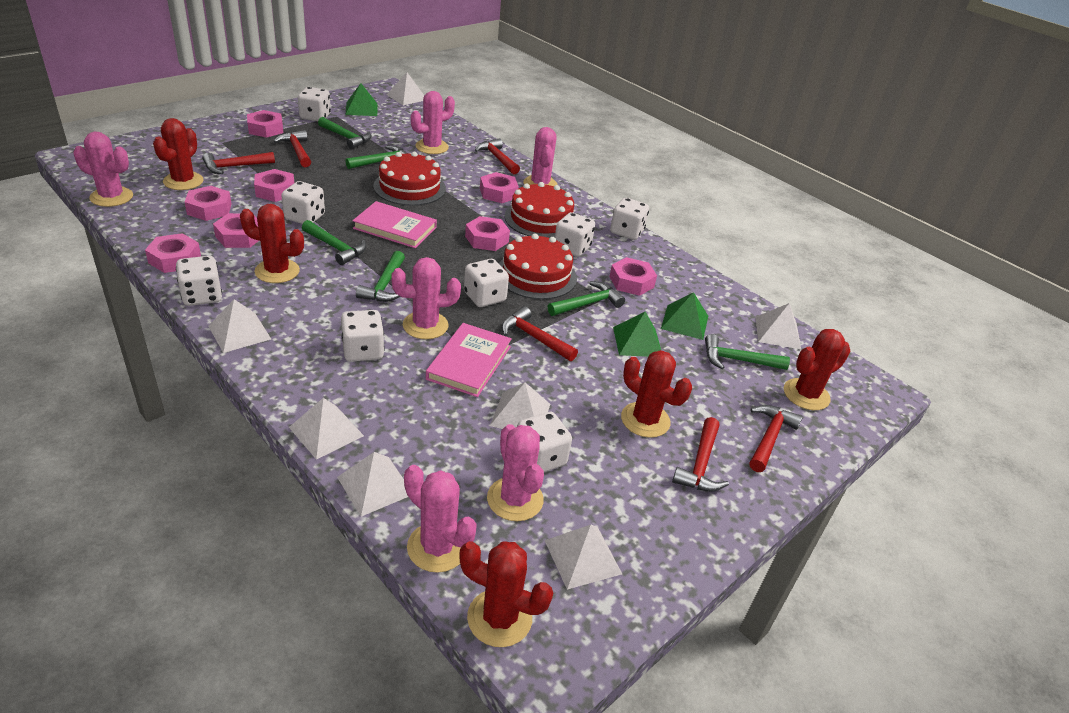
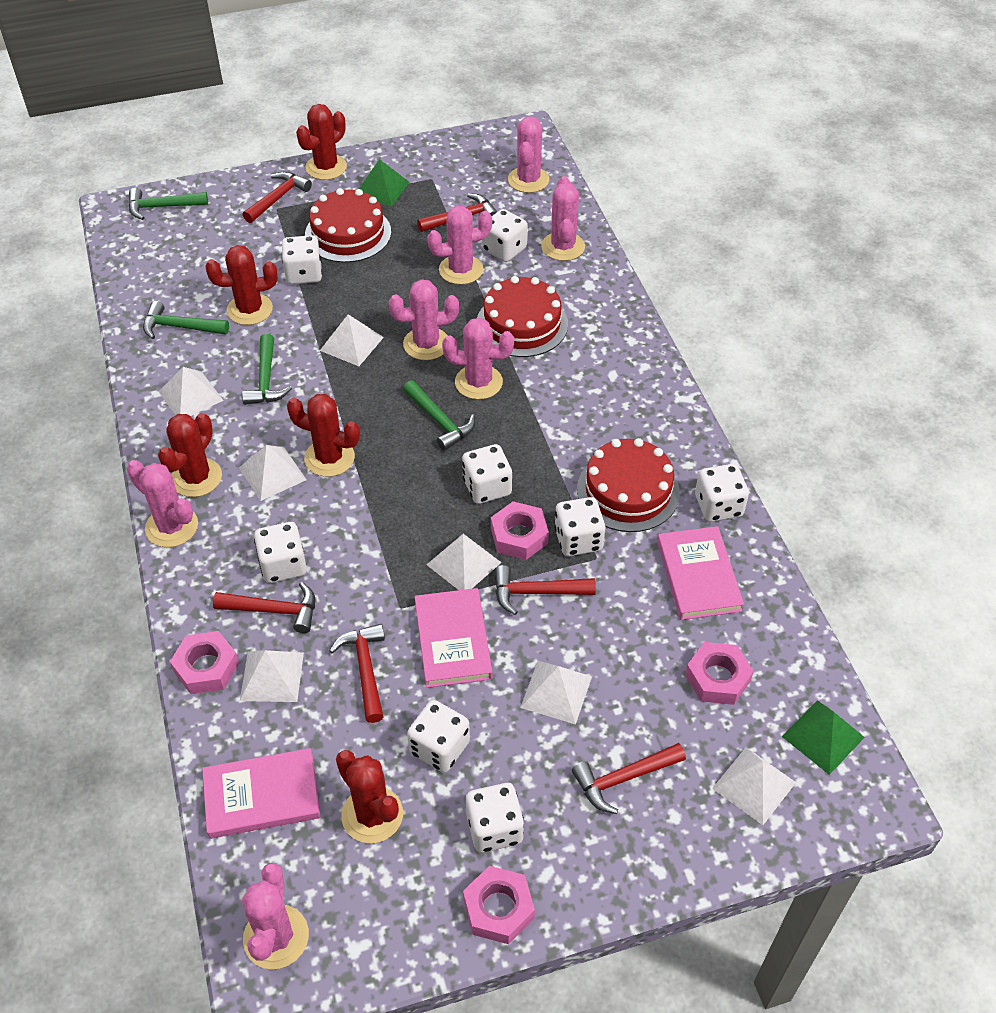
green hammer: 6 -> 4
green pyramid: 3 -> 2
pink book: 2 -> 3
pink cactus: 6 -> 7
pink nut: 8 -> 4

